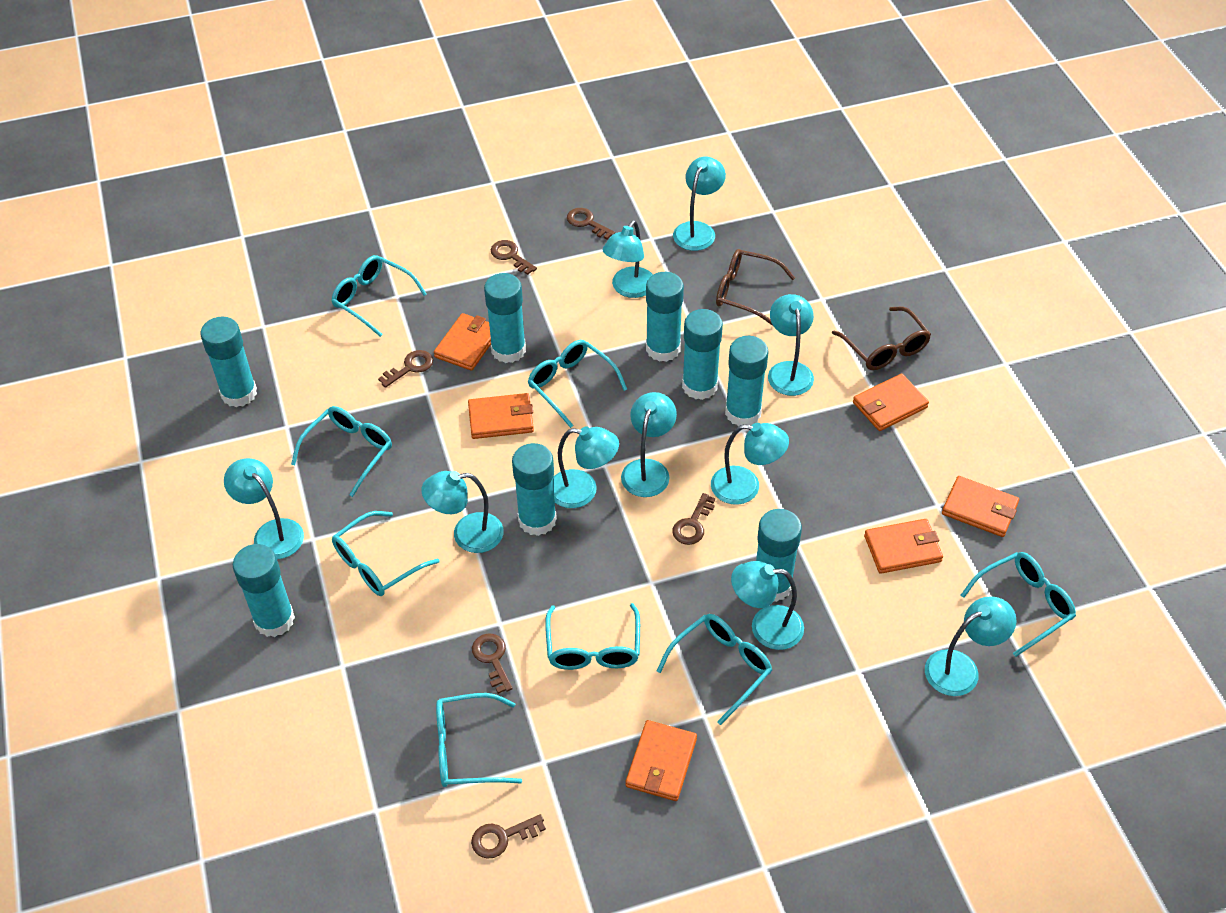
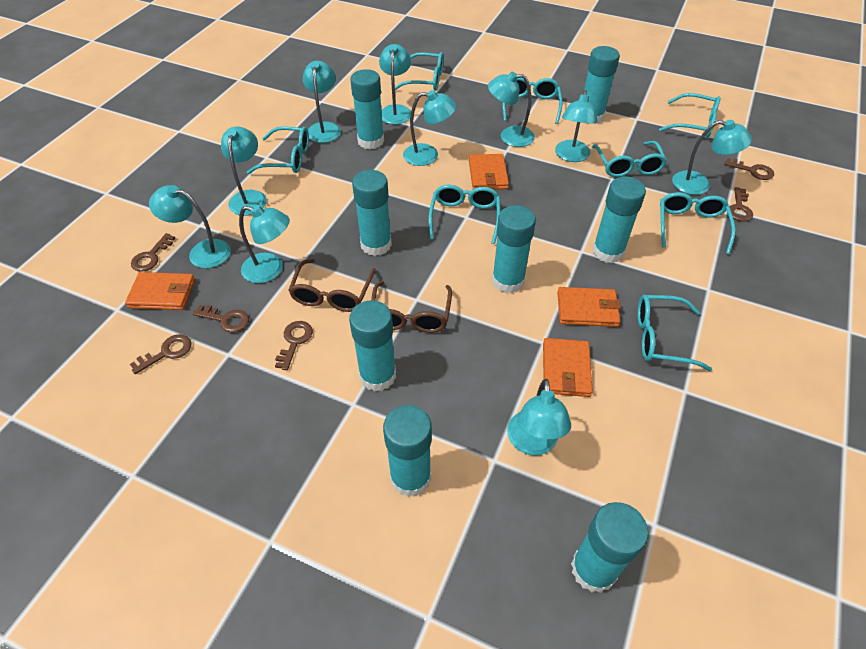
orange wallet: 6 -> 4

